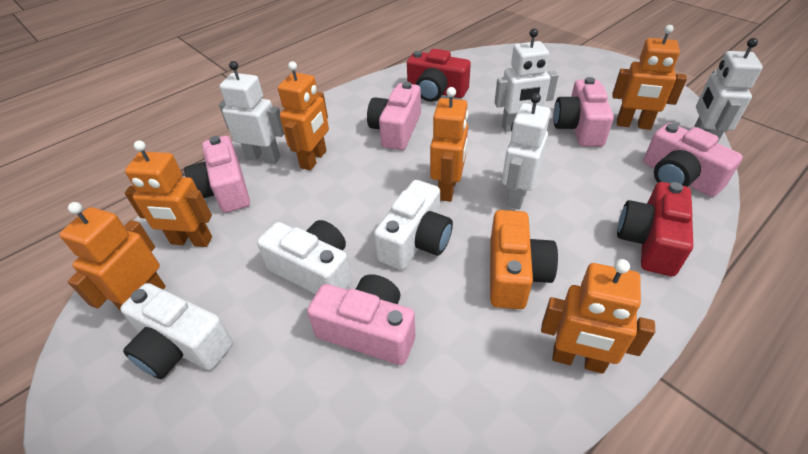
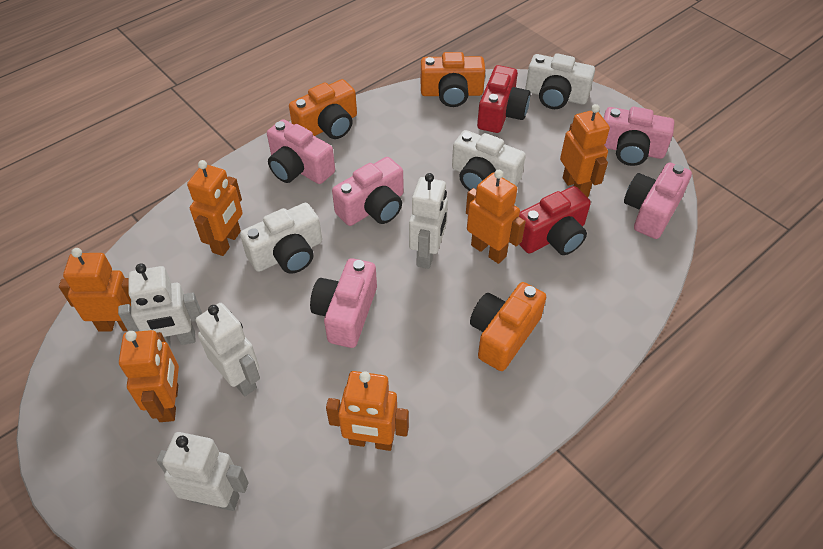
orange camera: 1 -> 3

